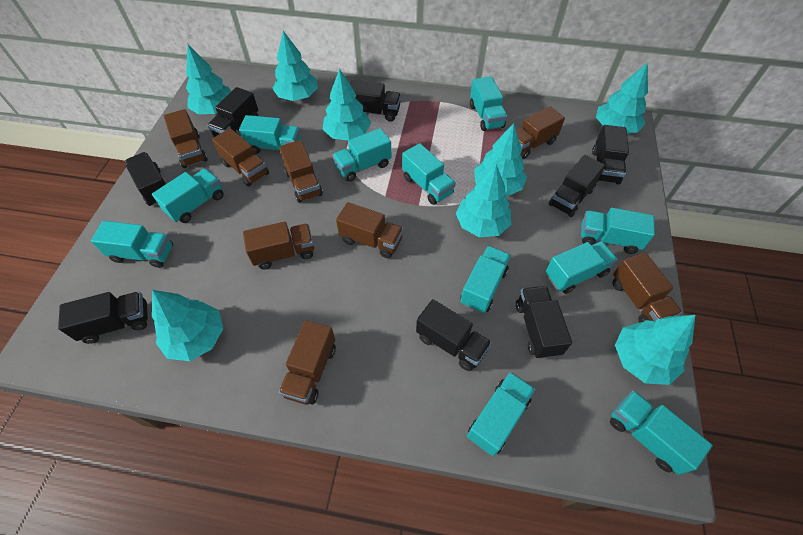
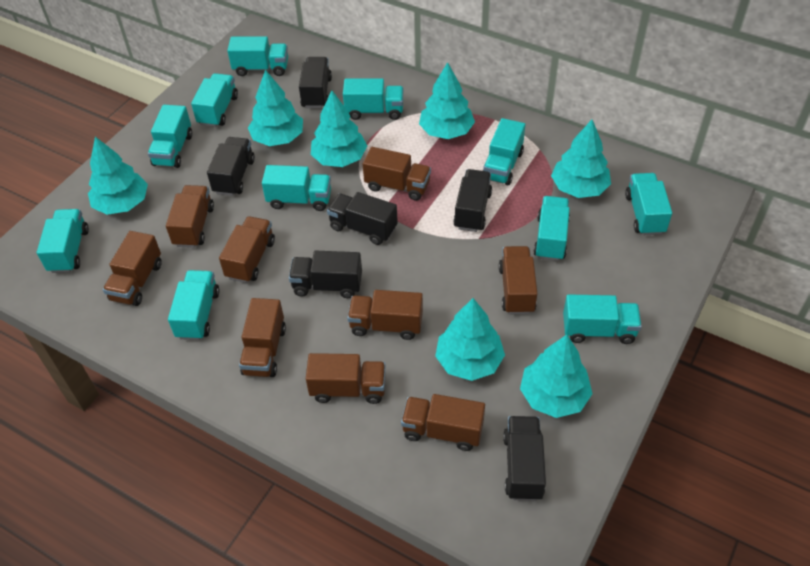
black truck: 8 -> 6
brown truck: 8 -> 9
turquoise tree: 8 -> 7

